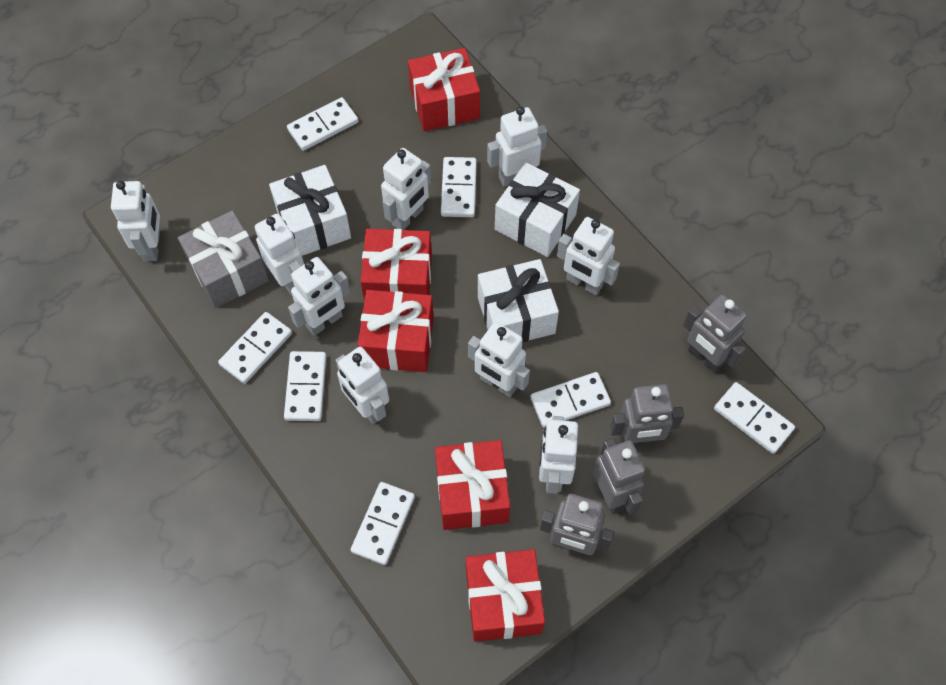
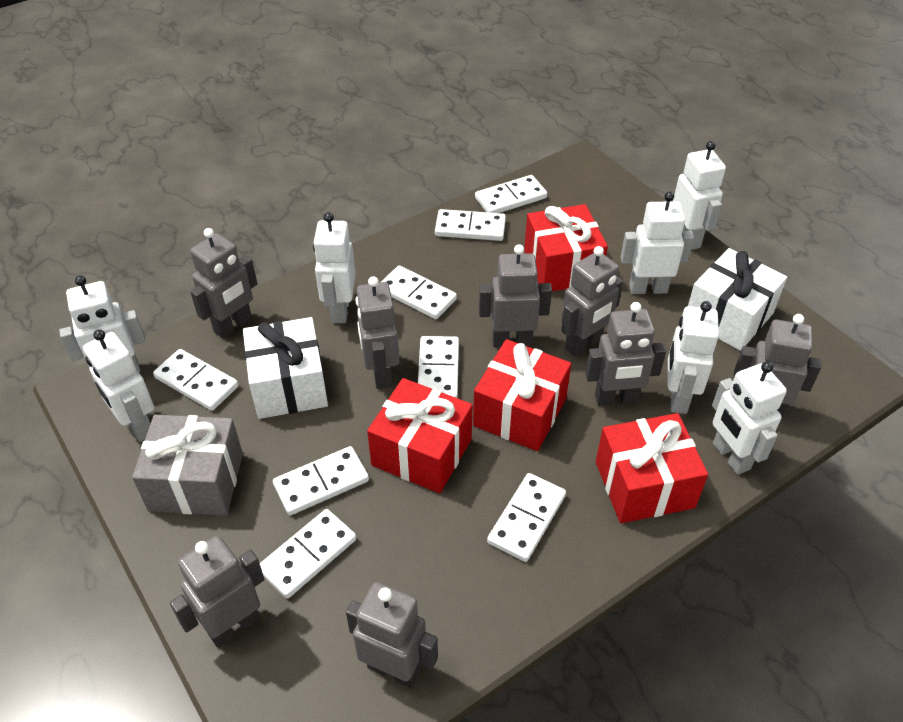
grey robot: 4 -> 8
red gift: 5 -> 4
white domino: 7 -> 8
white gift: 3 -> 2
white robot: 9 -> 7

